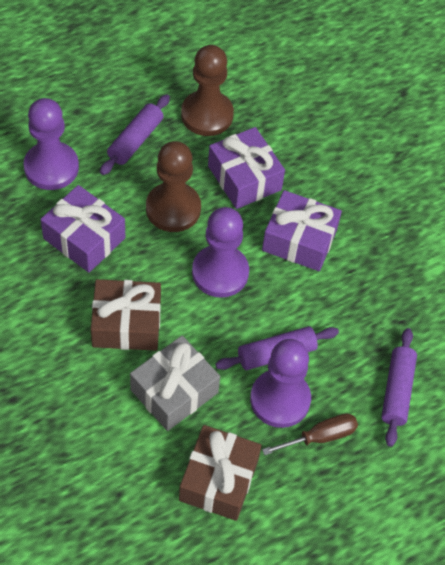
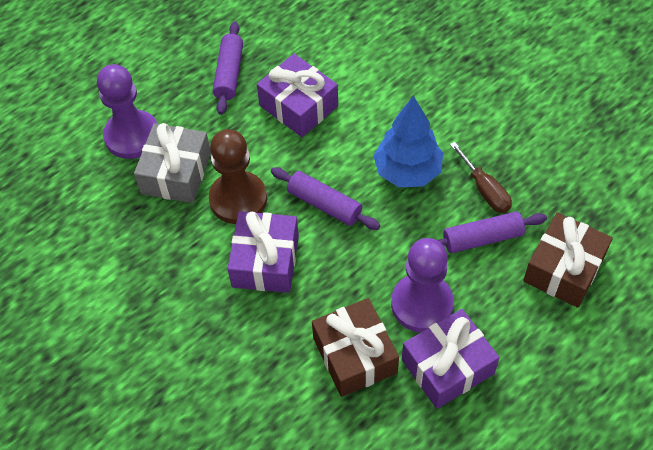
blue tree: 0 -> 1
brown pawn: 2 -> 1
purple pawn: 3 -> 2

